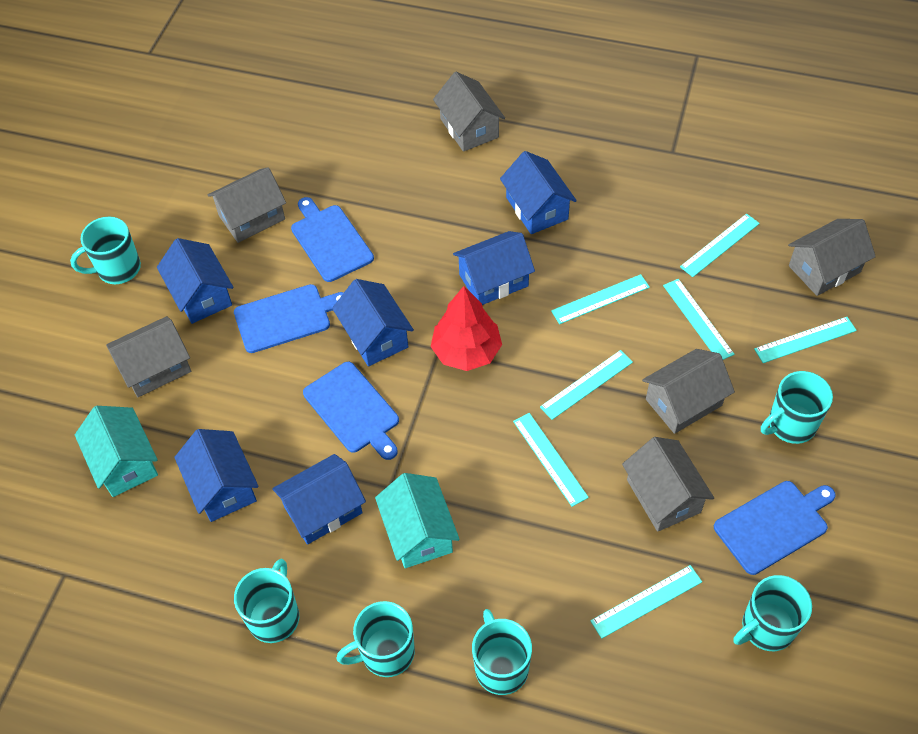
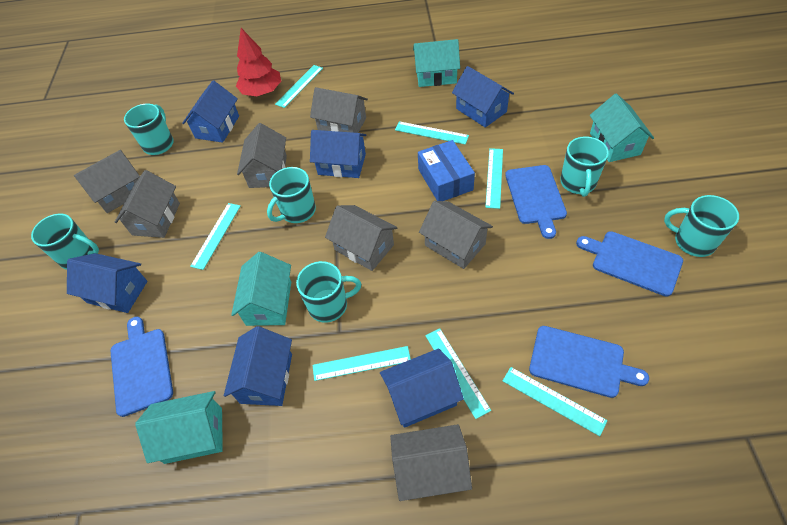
blue box: 0 -> 1
grey house: 6 -> 7
turquoise house: 2 -> 4

